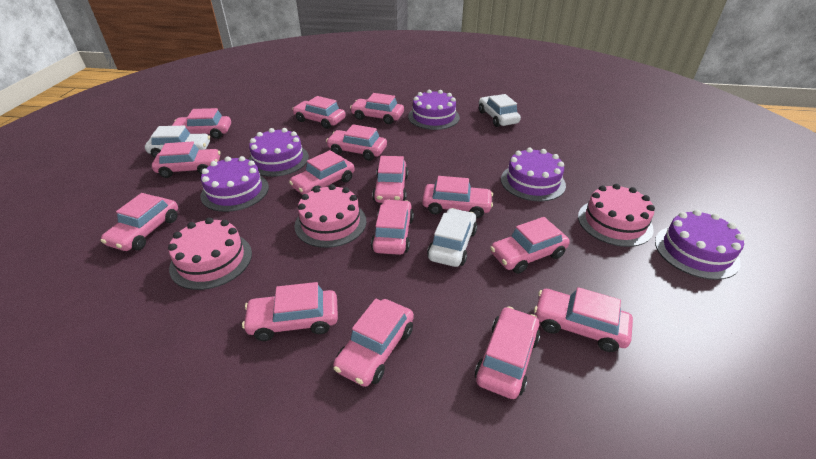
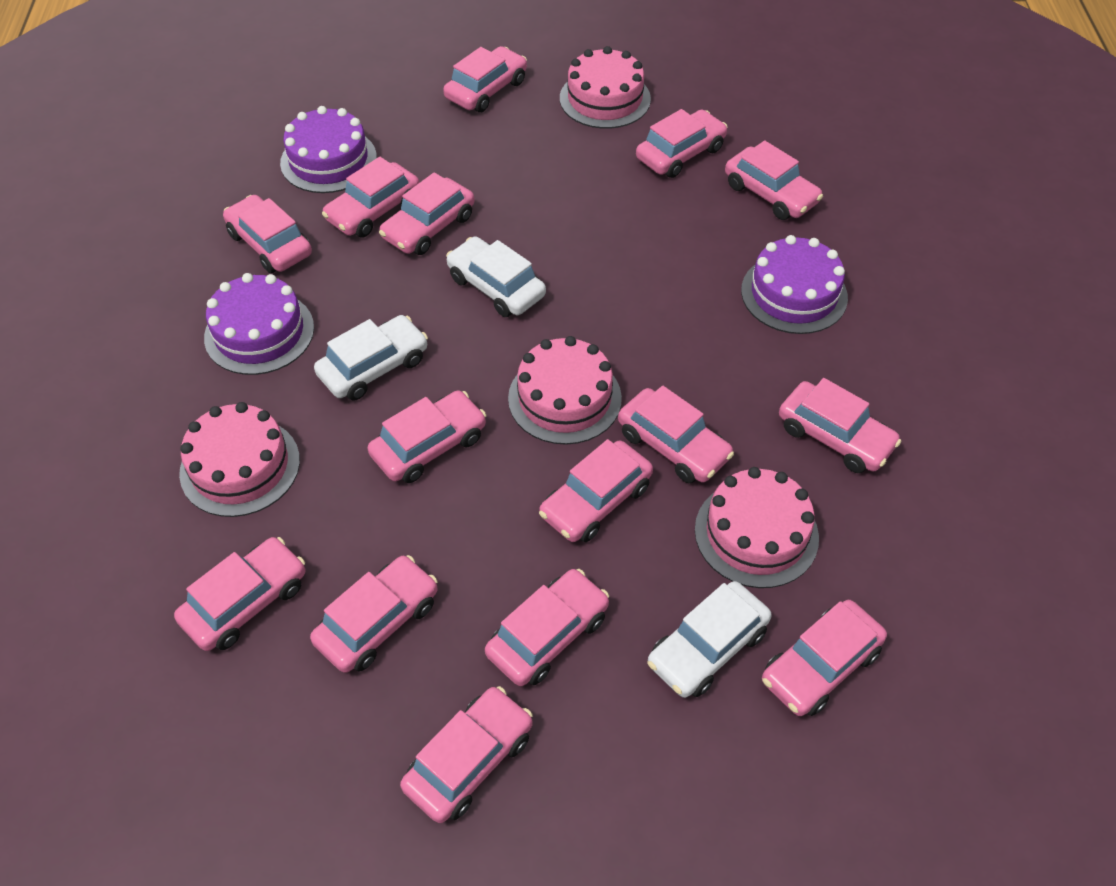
pink cake: 3 -> 4
purple cake: 5 -> 3

